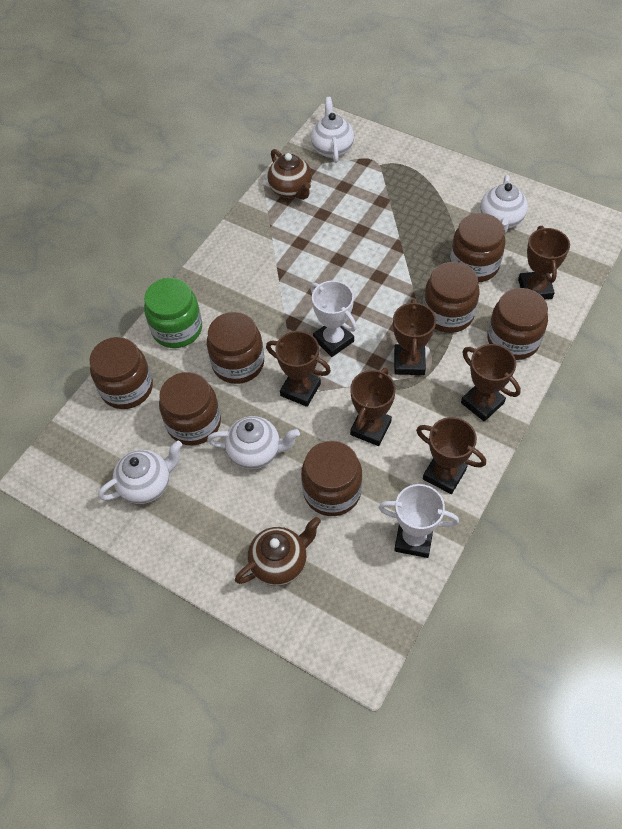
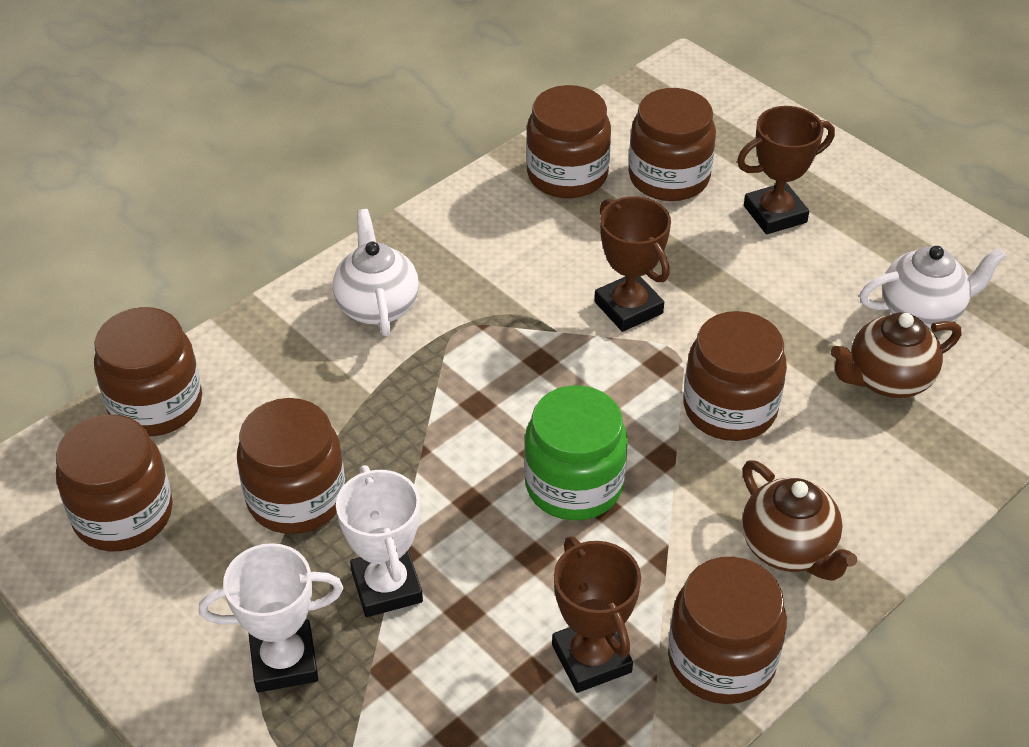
brown trophy: 6 -> 3
white teapot: 4 -> 2

